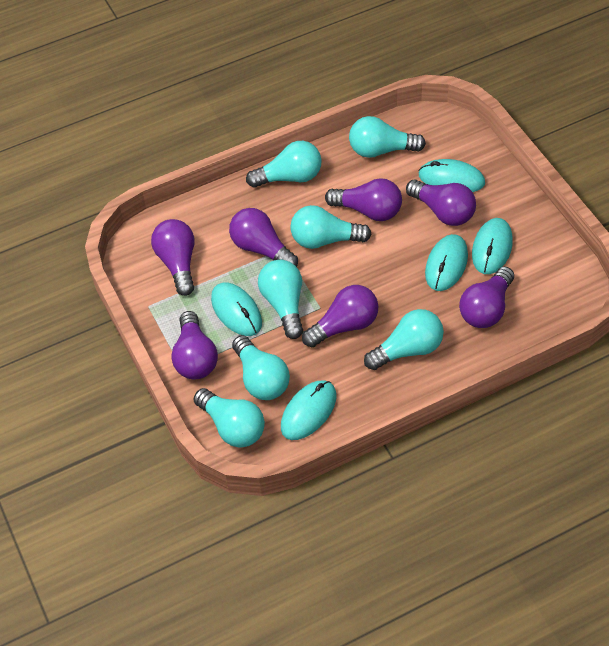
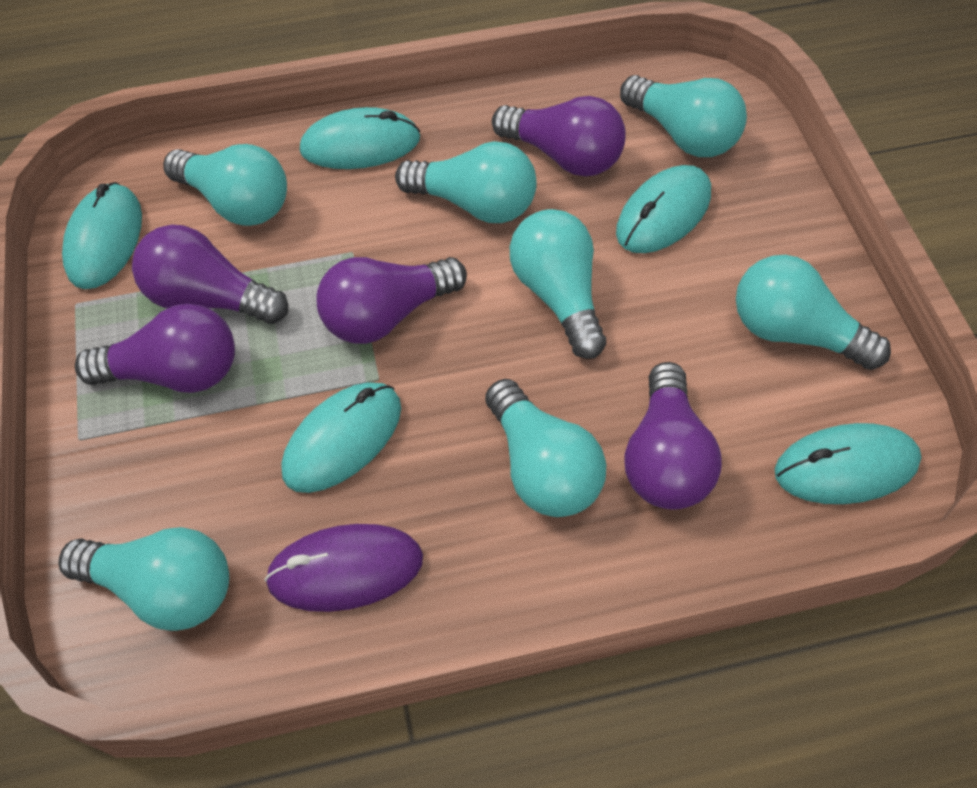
purple light bulb: 7 -> 5
purple mouse: 0 -> 1

